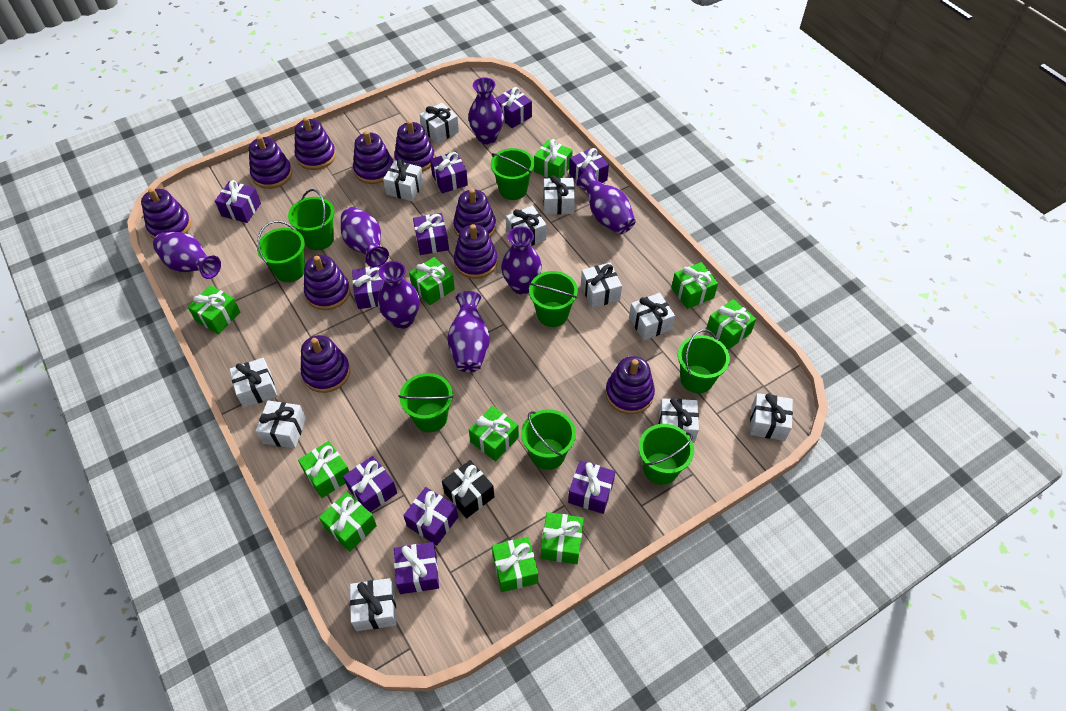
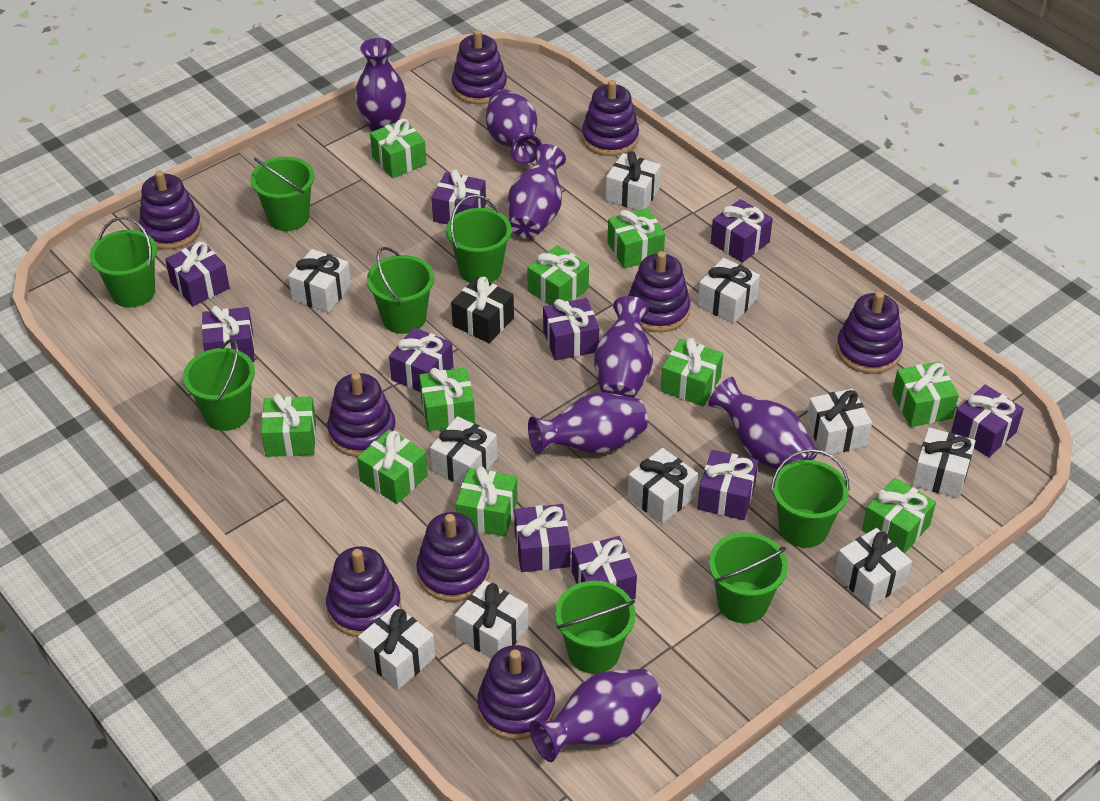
purple stacking toy: 10 -> 9
white gift: 11 -> 10

